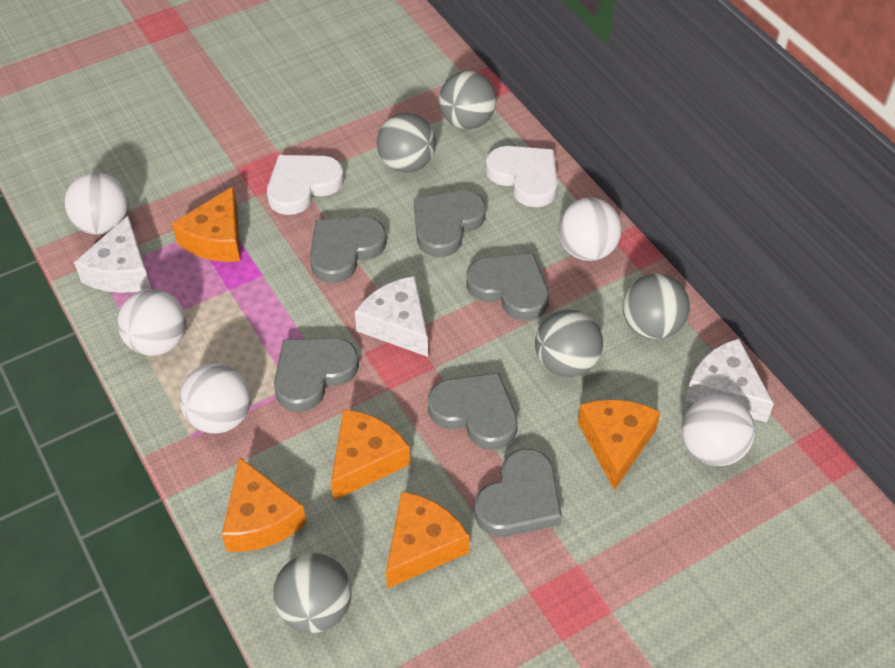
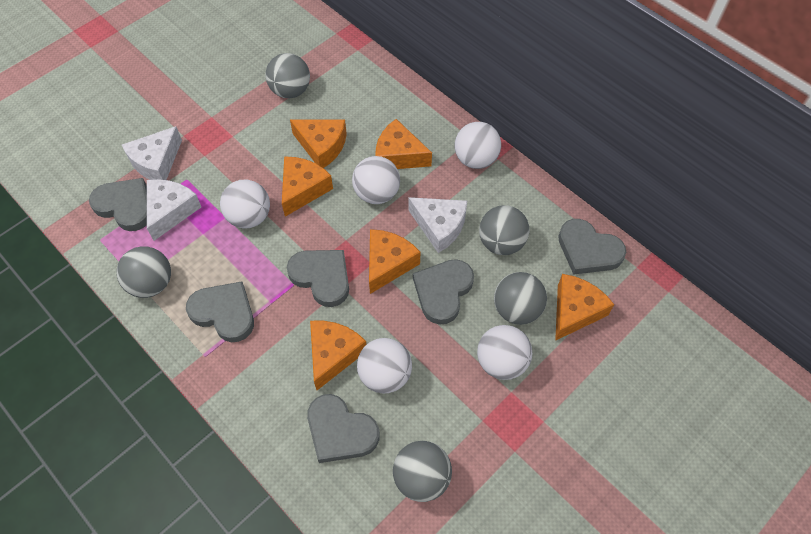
orange cheese: 5 -> 6
white heart: 2 -> 0

